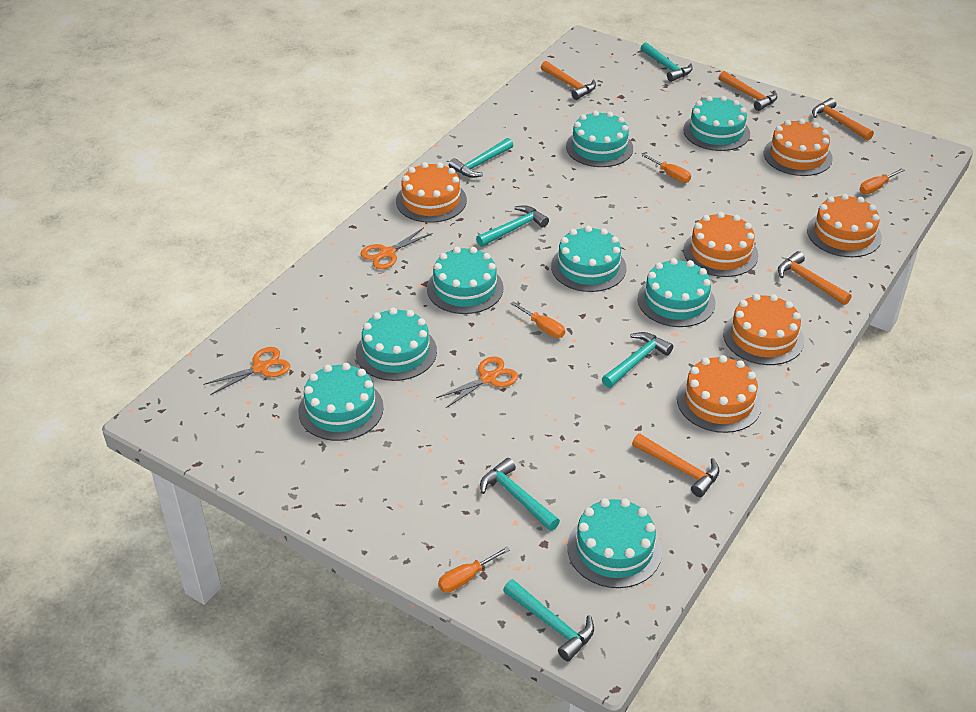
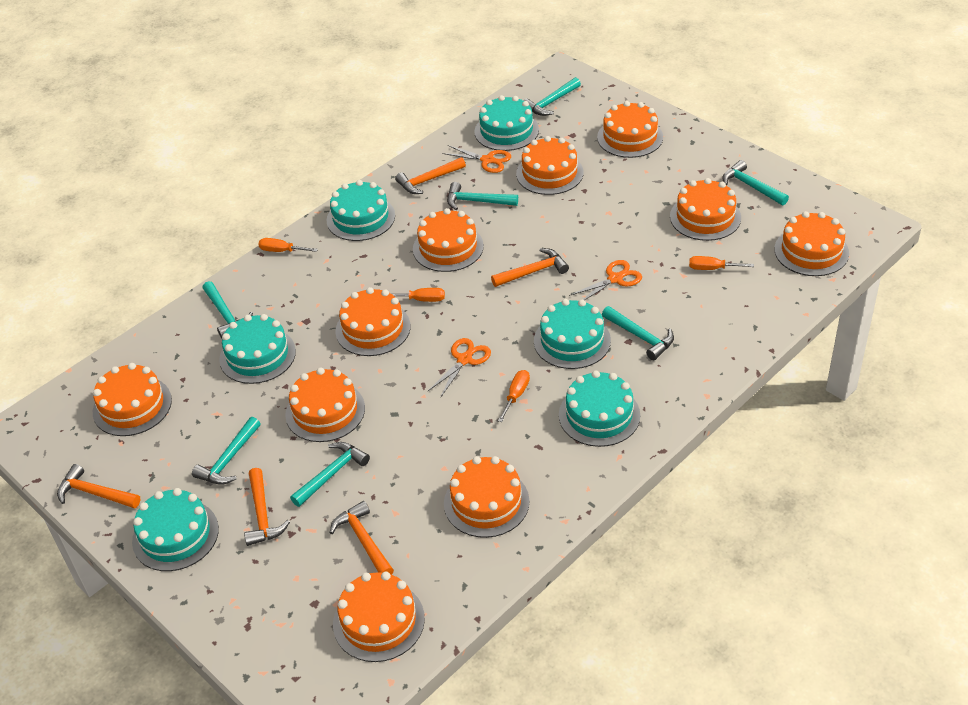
orange cake: 6 -> 10
turquoise cake: 8 -> 6
turquoise hammer: 6 -> 7

